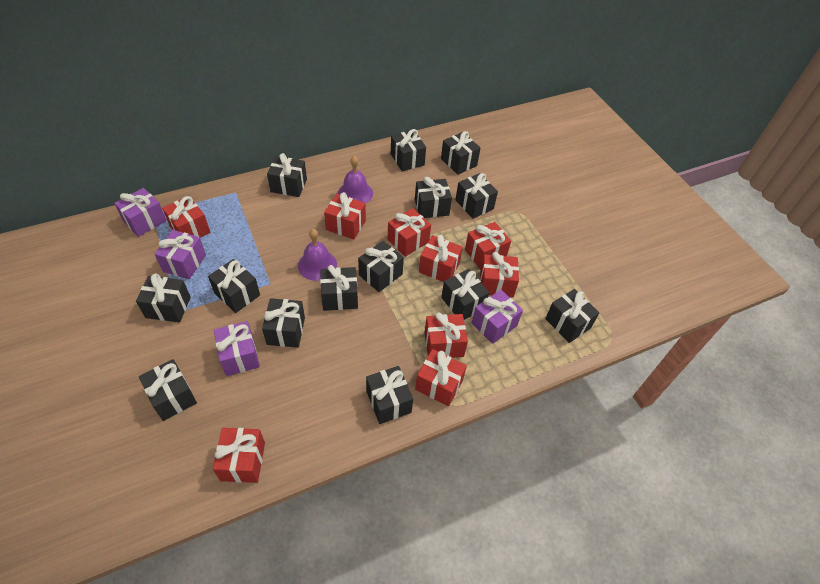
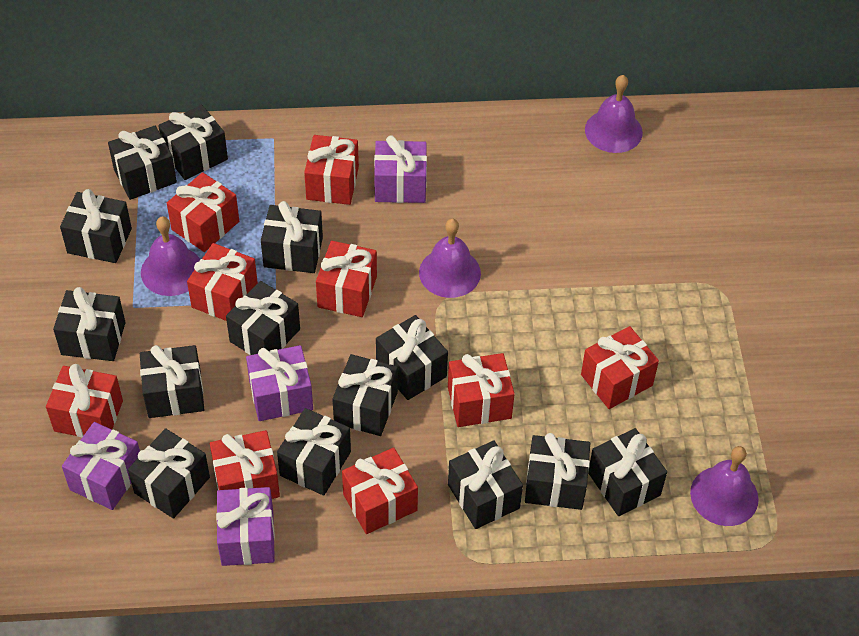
purple bell: 2 -> 4

